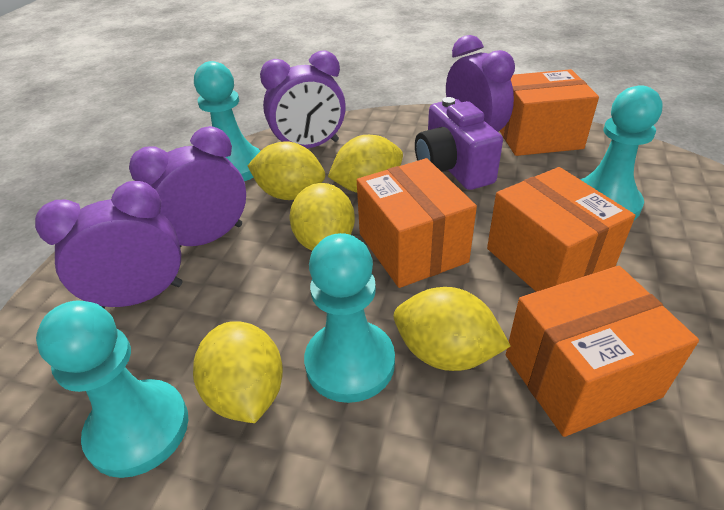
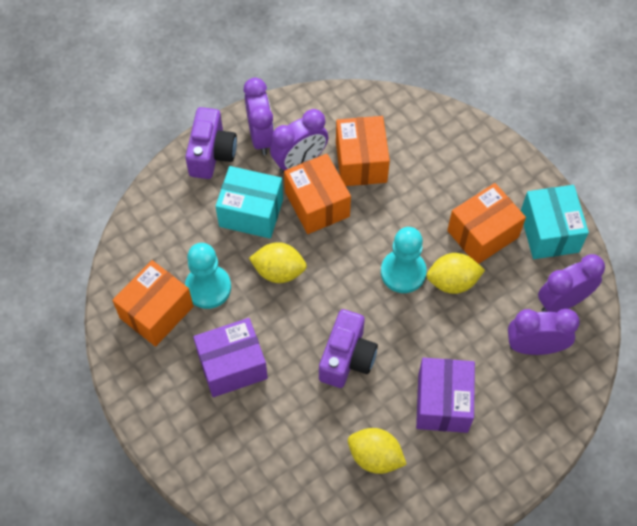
purple box: 0 -> 2
purple camera: 1 -> 2
turquoise box: 0 -> 2
turquoise pawn: 4 -> 2
yellow lemon: 5 -> 3

